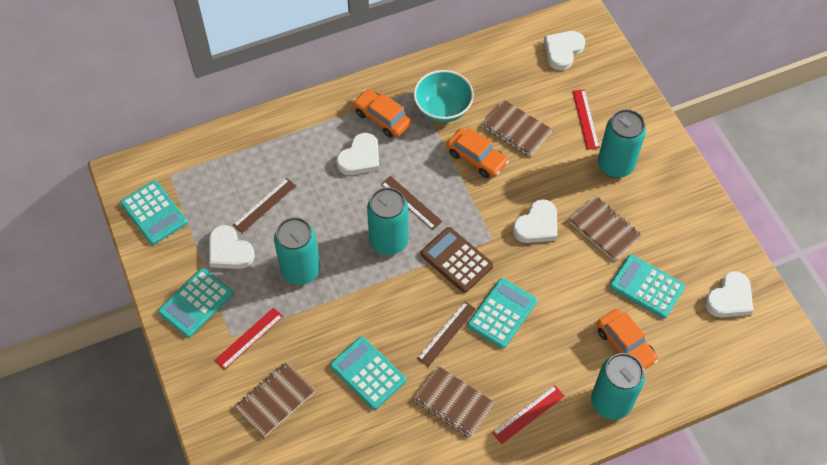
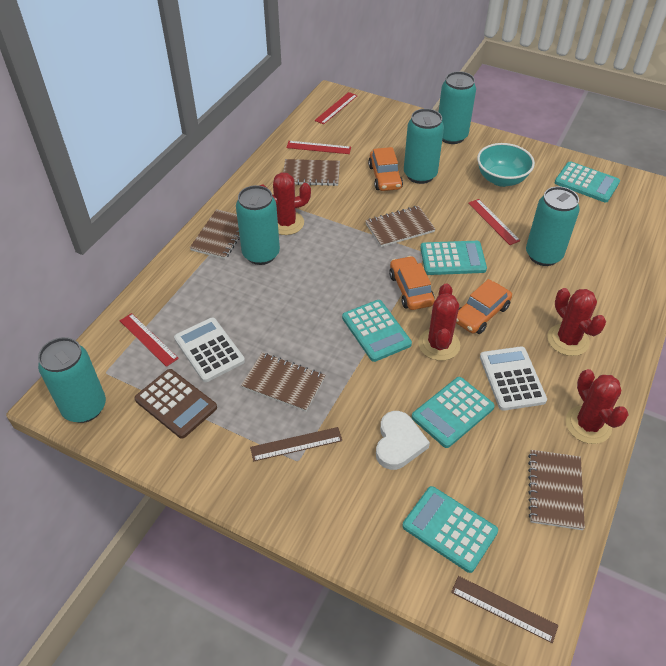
brown notebook: 4 -> 5
brown ruler: 3 -> 2
red cactus: 0 -> 4
red ruler: 3 -> 4
turquoise can: 4 -> 5
white calculator: 0 -> 2
white heart: 5 -> 1

